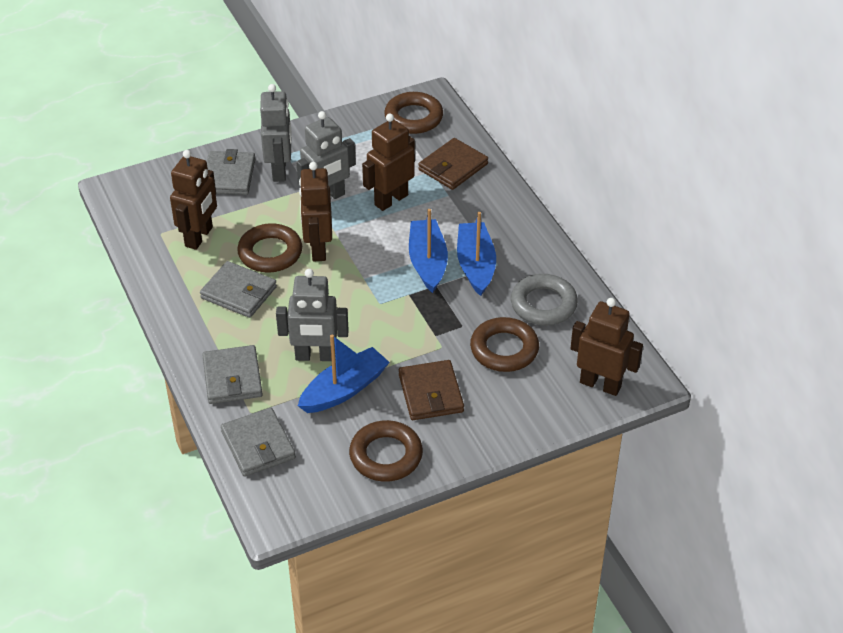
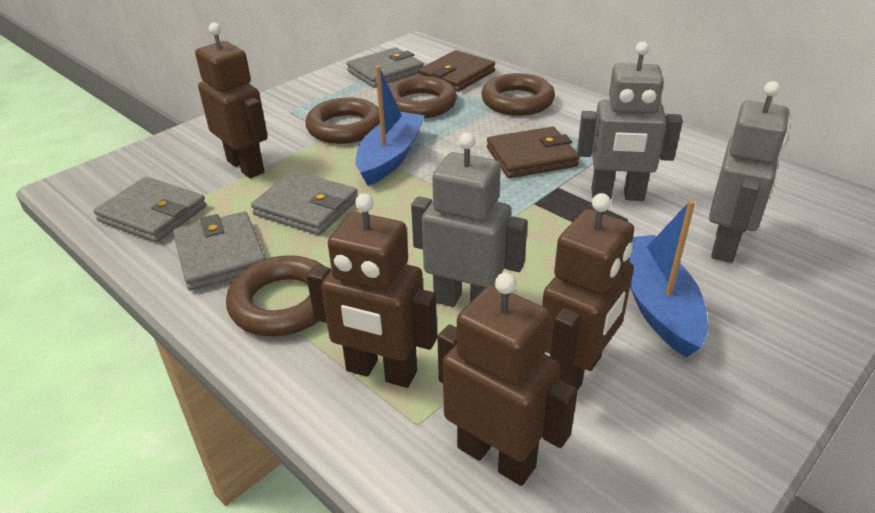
blue boat: 3 -> 2
grey ring: 1 -> 0

